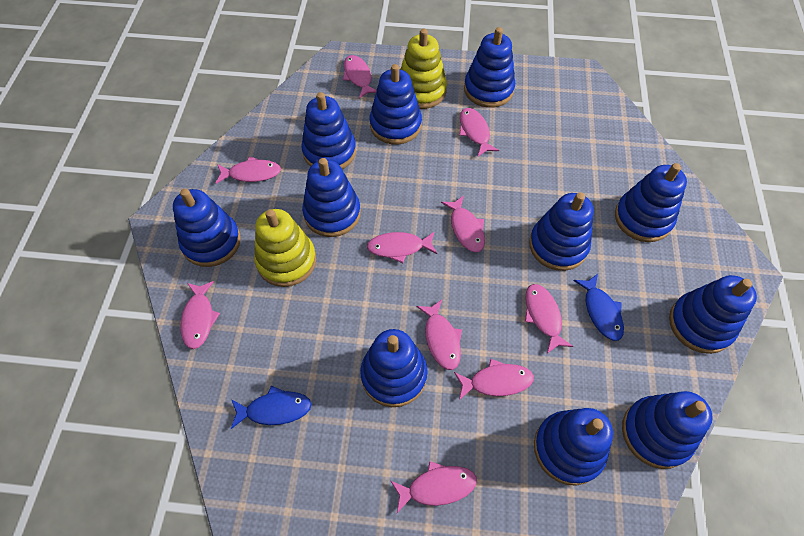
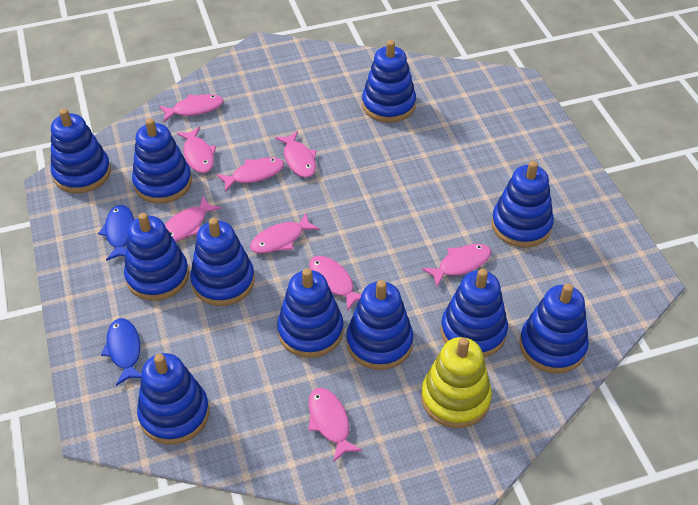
pink fish: 10 -> 9
yellow stacking toy: 2 -> 1

